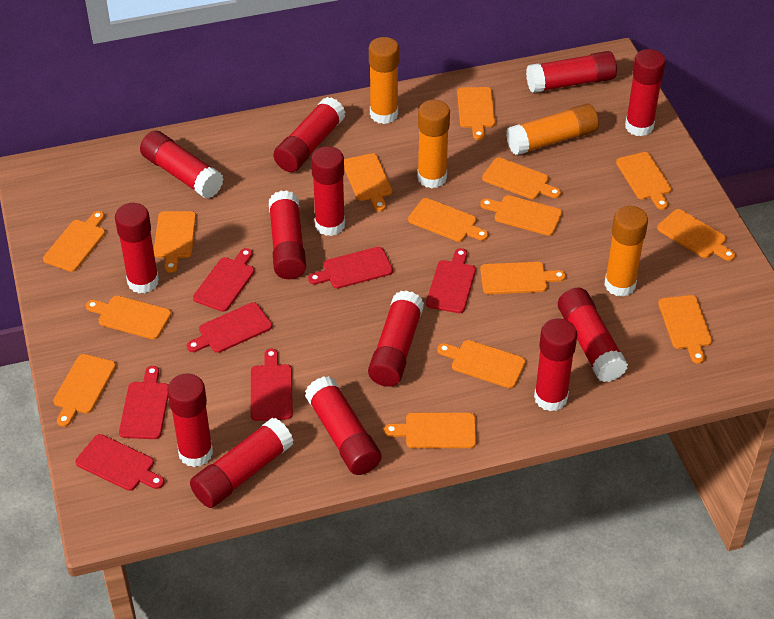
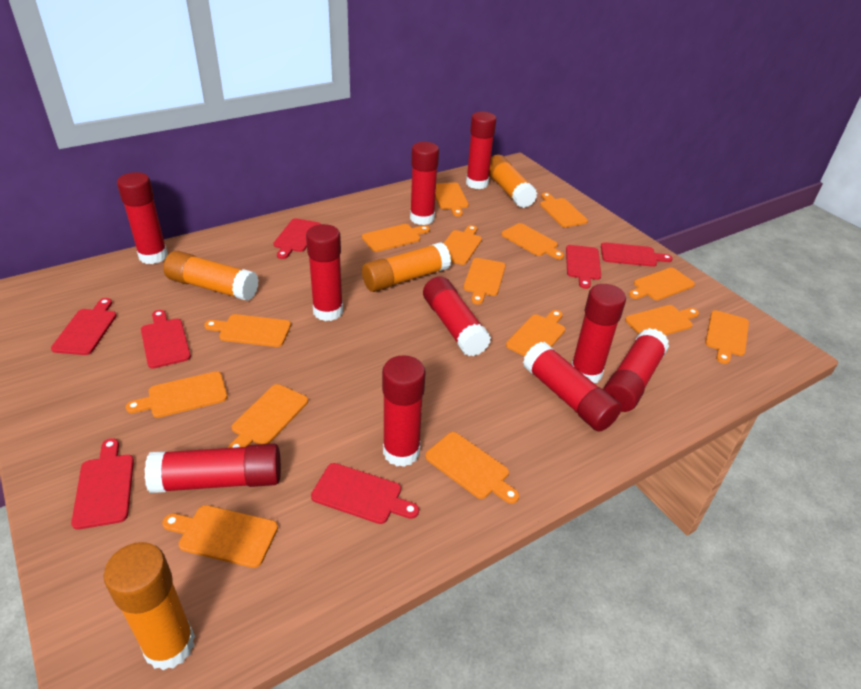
red glue stick: 13 -> 10

